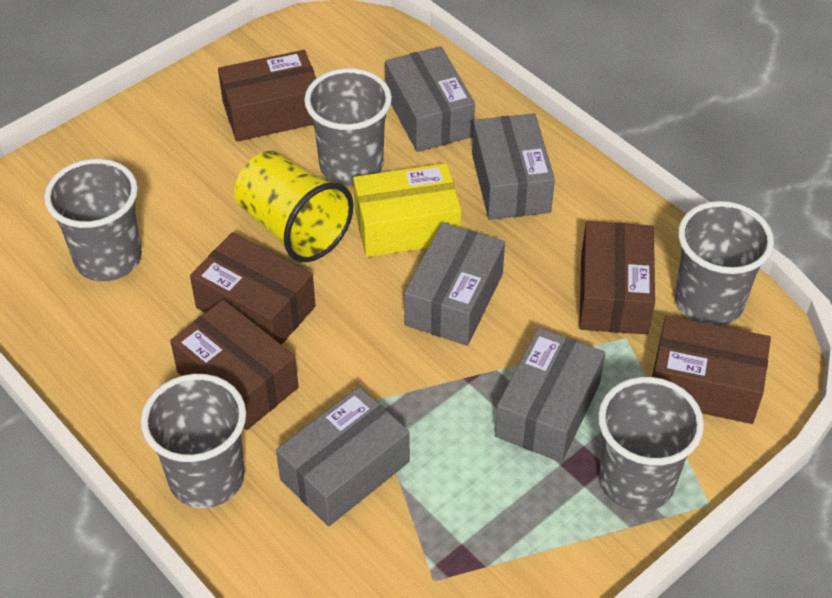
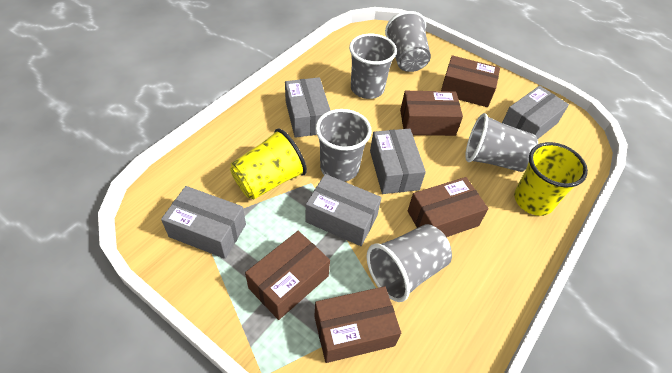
yellow box: 1 -> 0
yellow cup: 1 -> 2

